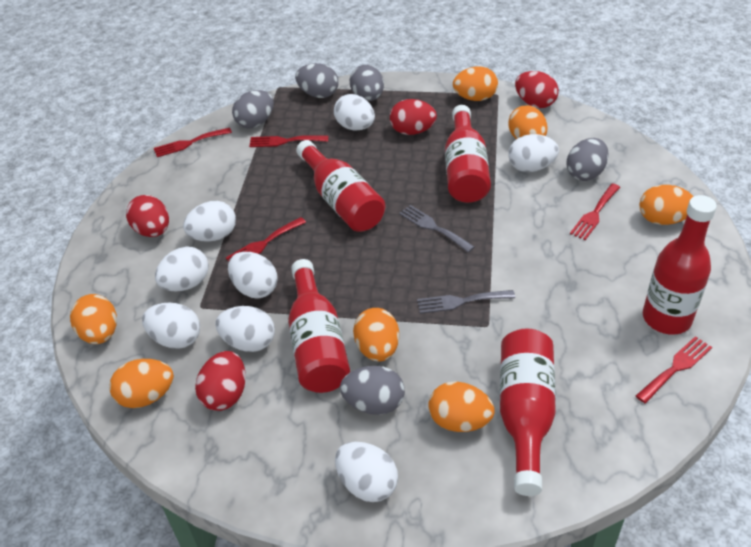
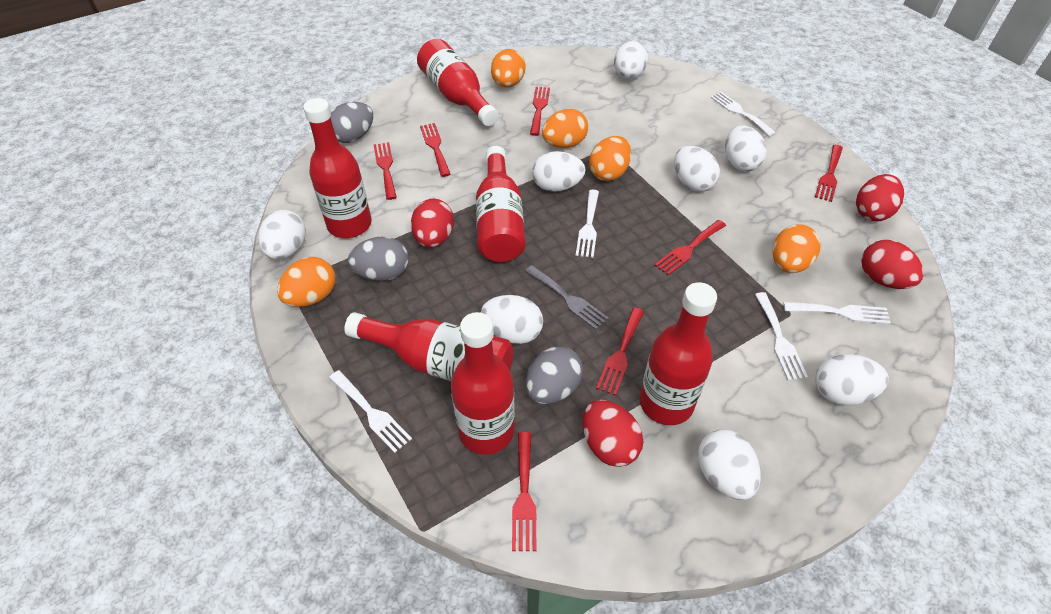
grey egg: 5 -> 3
grey fork: 2 -> 1
orange egg: 7 -> 5
red bottle: 5 -> 6
red fork: 5 -> 7
white fork: 0 -> 5

